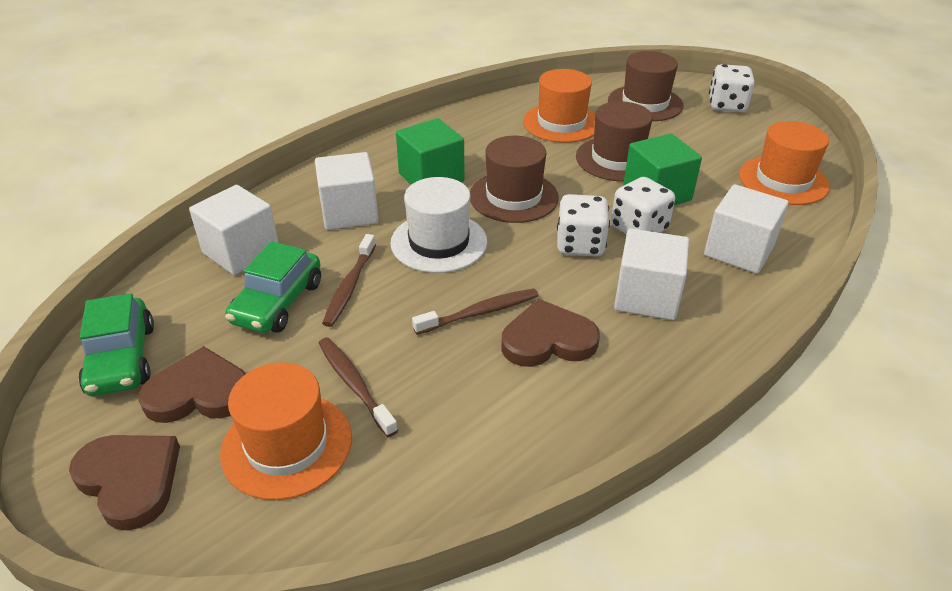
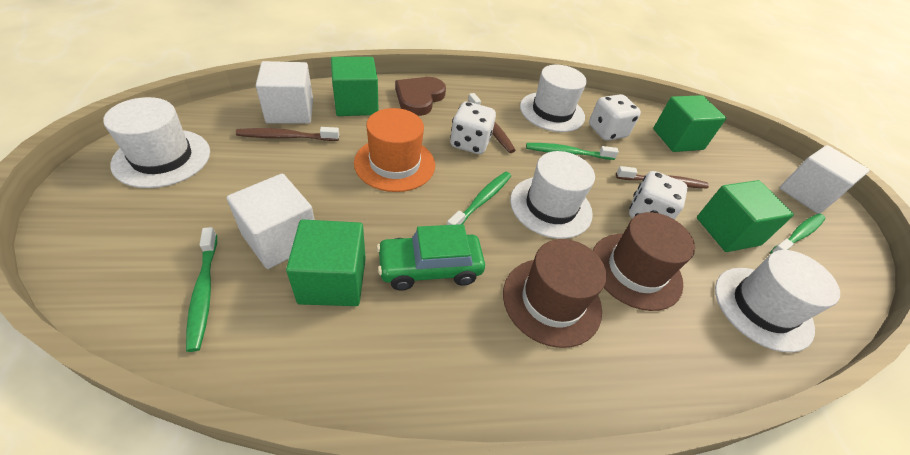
brown hat: 3 -> 2
brown heart: 3 -> 1
green car: 2 -> 1
green cube: 2 -> 4
green toothbrush: 0 -> 4
orange hat: 3 -> 1
white cube: 4 -> 3
white hat: 1 -> 4

